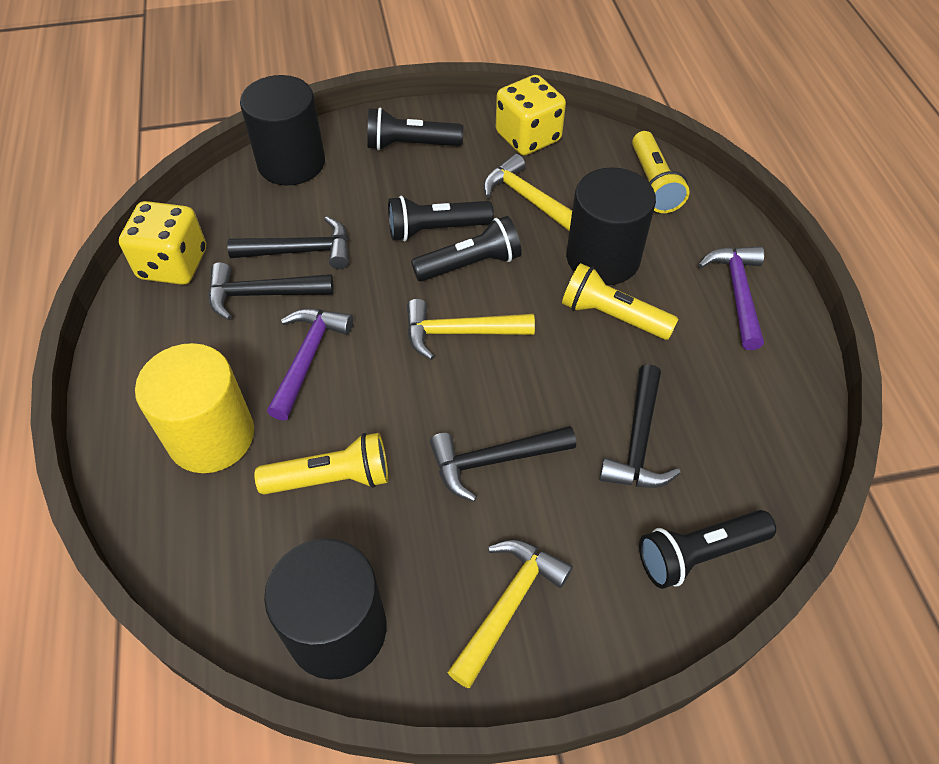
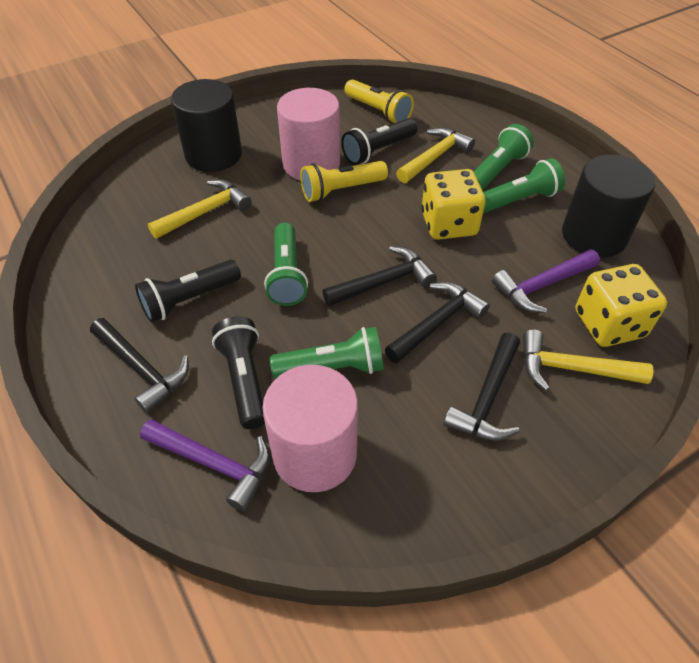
black cylinder: 3 -> 2
black flashlight: 4 -> 3
green flashlight: 0 -> 4
pink cylinder: 0 -> 2
yellow cylinder: 1 -> 0
yellow flashlight: 3 -> 2

